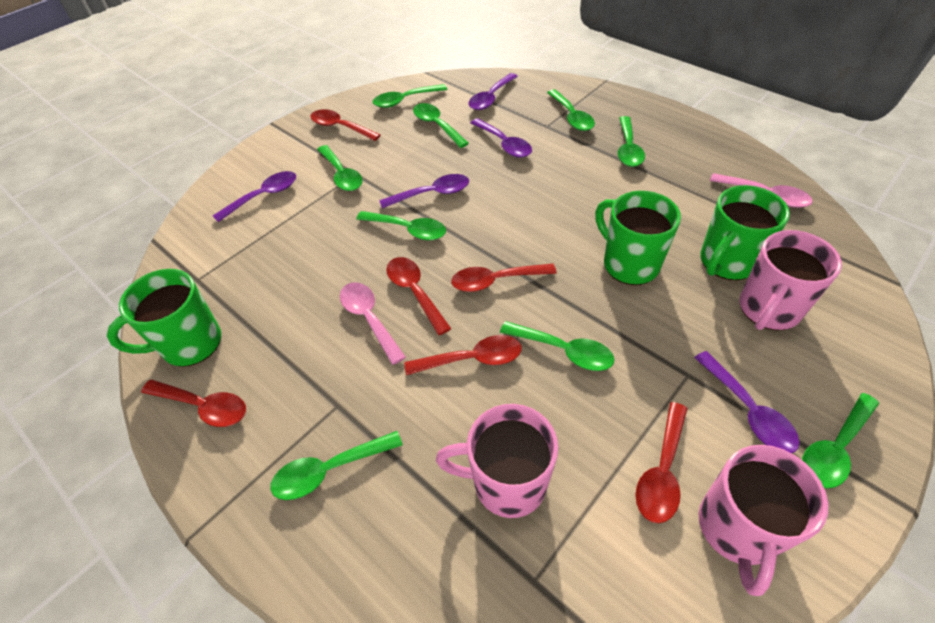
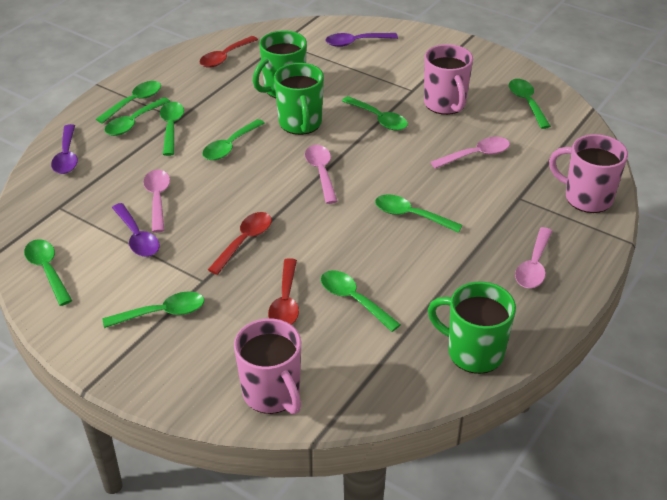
green spoon: 9 -> 10
pink spoon: 2 -> 4
purple spoon: 5 -> 3
red spoon: 6 -> 3

